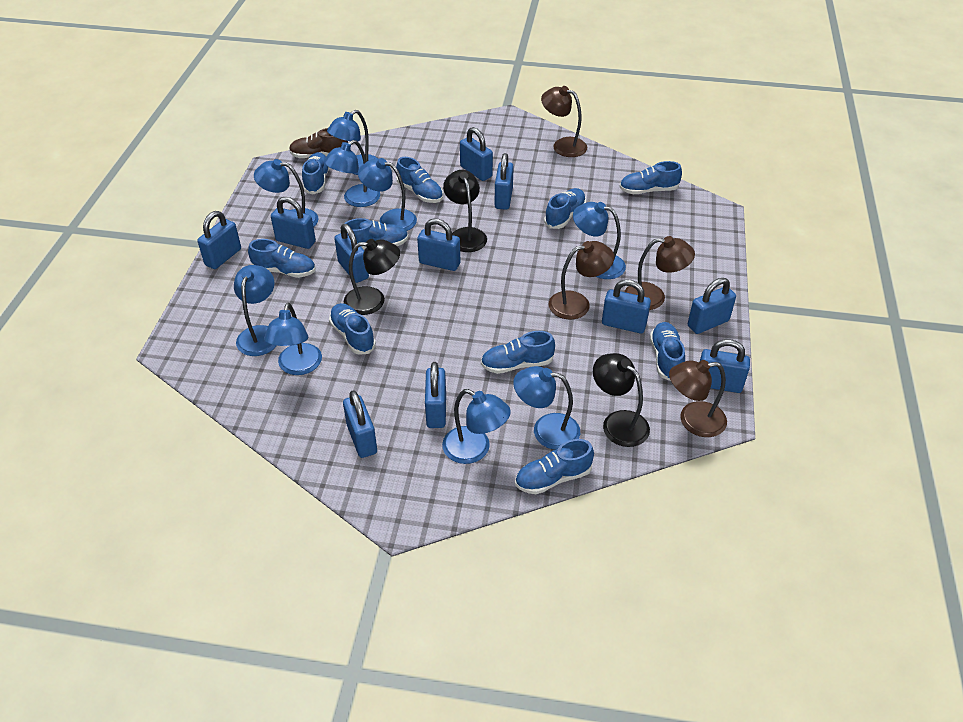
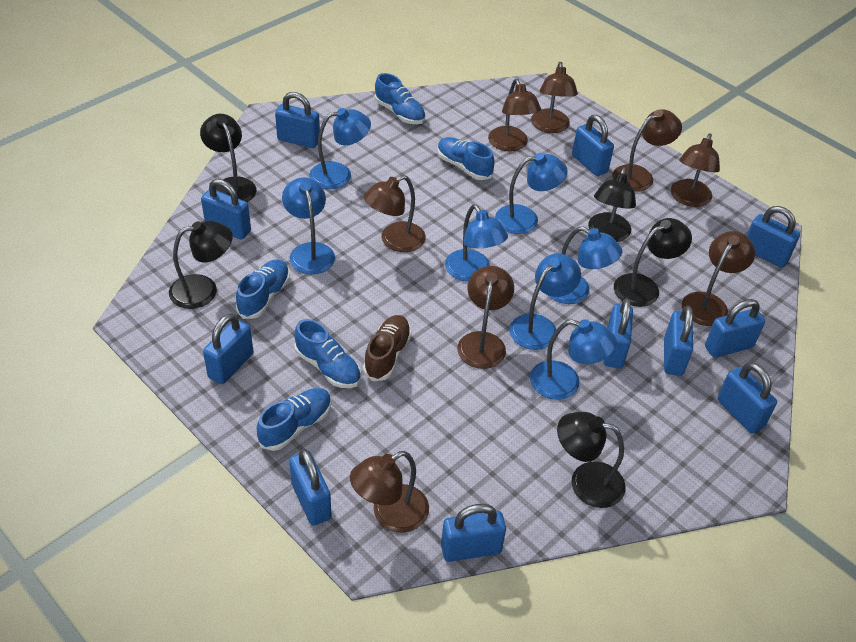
black lamp: 3 -> 5
blue lamp: 9 -> 7
blue shoe: 10 -> 5
brown lamp: 4 -> 8

